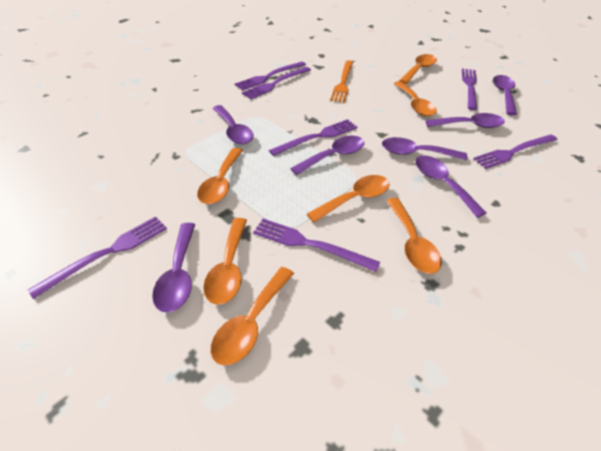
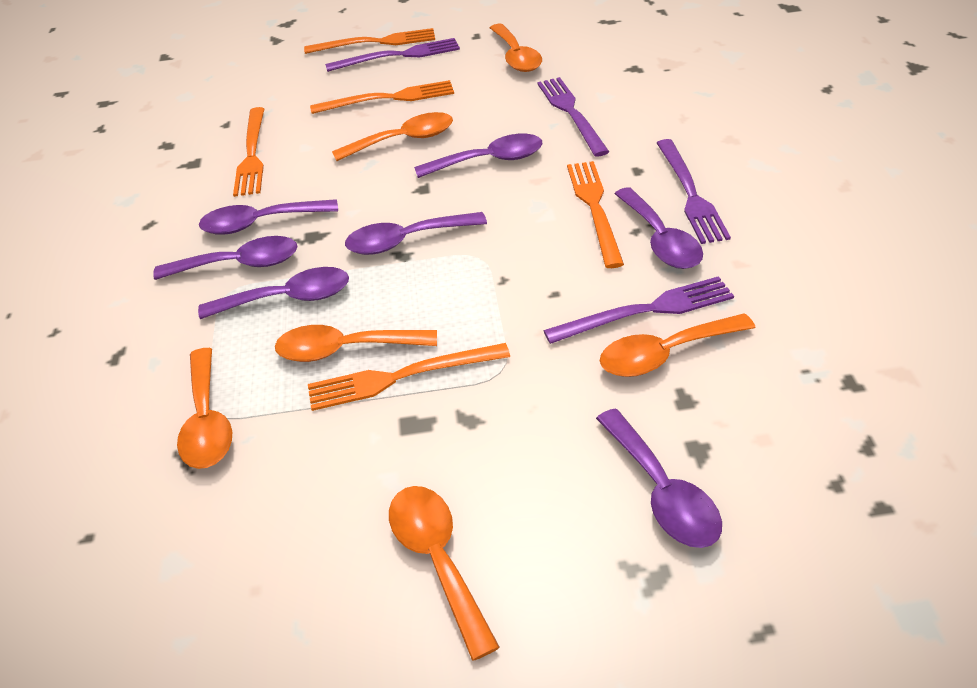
orange fork: 1 -> 5
orange spoon: 7 -> 6
purple fork: 7 -> 4

